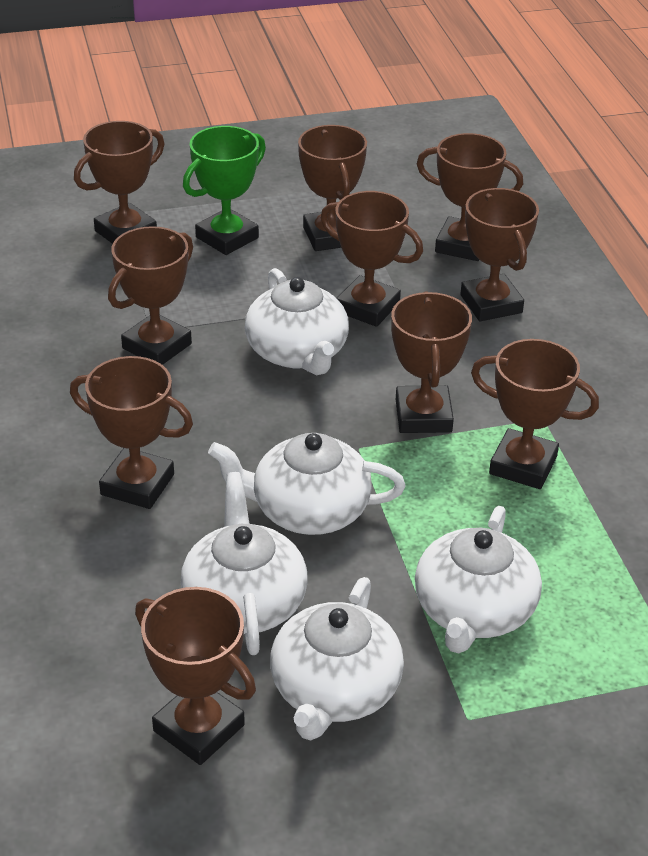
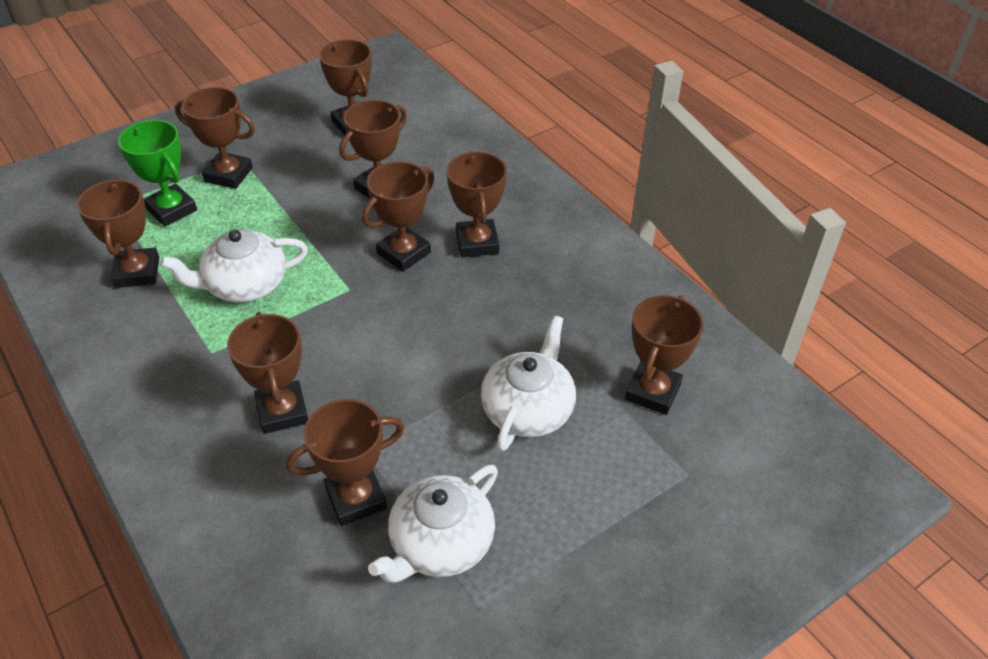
brown trophy: 10 -> 9
white teapot: 5 -> 3

